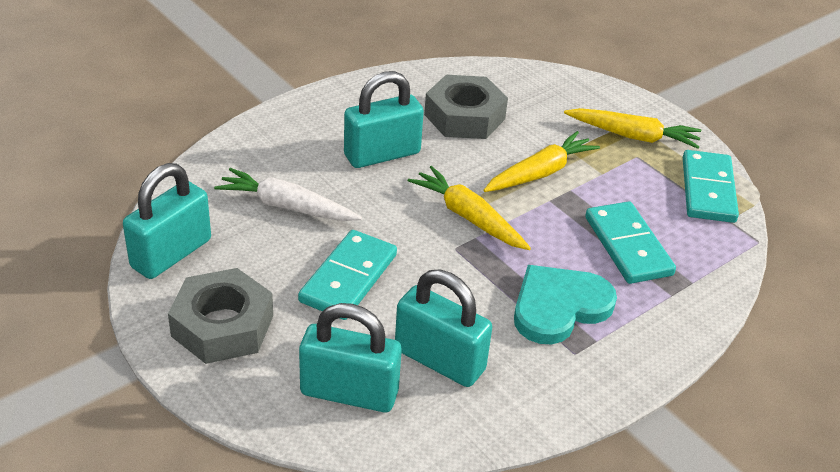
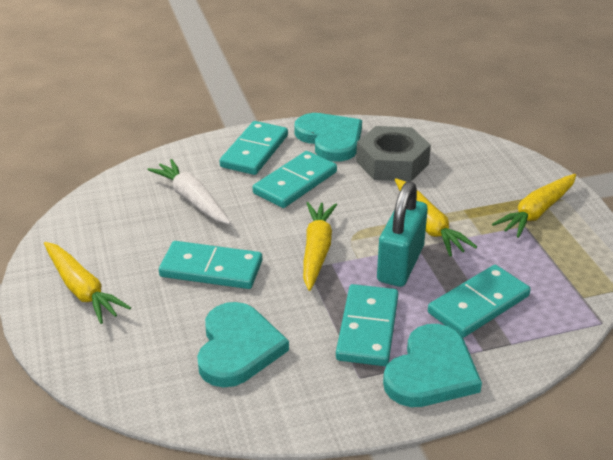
grey nut: 2 -> 1
turquoise domino: 3 -> 5
turquoise heart: 1 -> 3
turquoise padlock: 4 -> 1
yellow carrot: 3 -> 4

